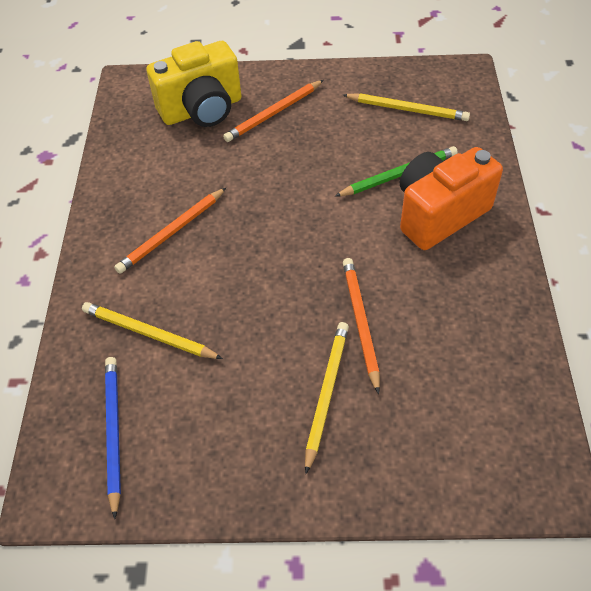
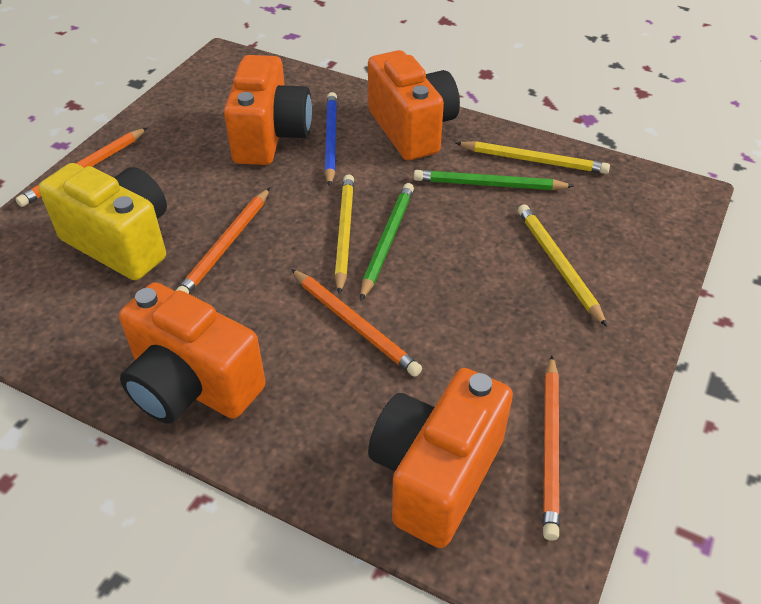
green pencil: 1 -> 2
orange camera: 1 -> 4
orange pencil: 3 -> 4

